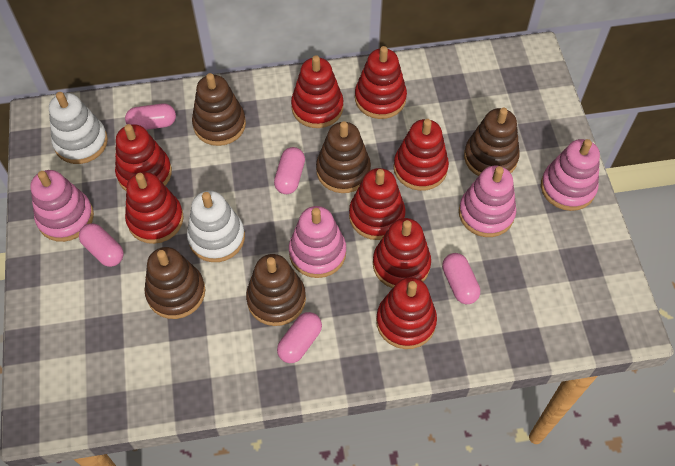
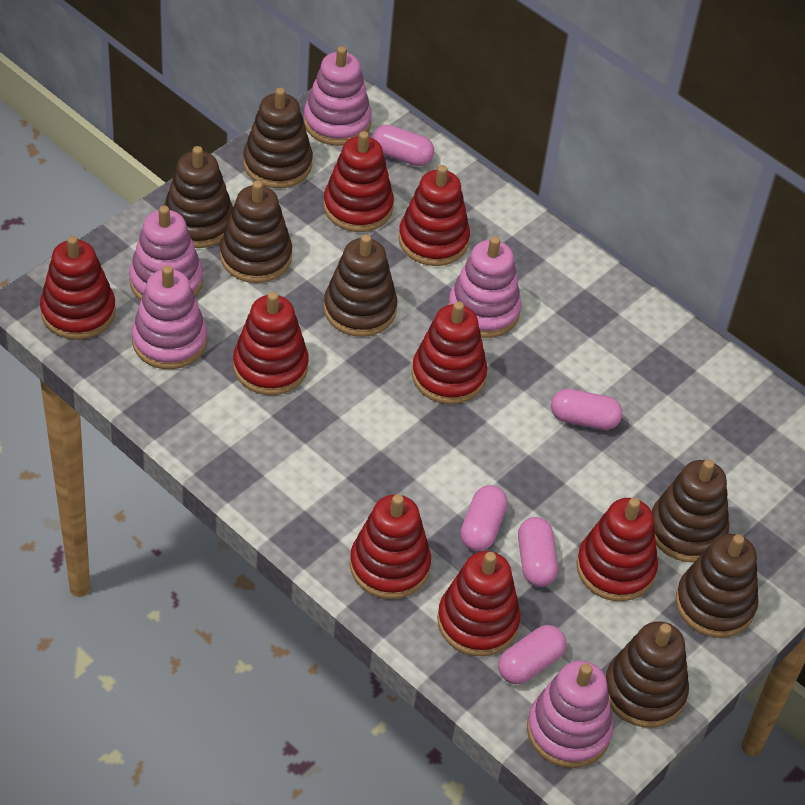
brown stacking toy: 5 -> 7
pink stacking toy: 4 -> 5
white stacking toy: 2 -> 0

